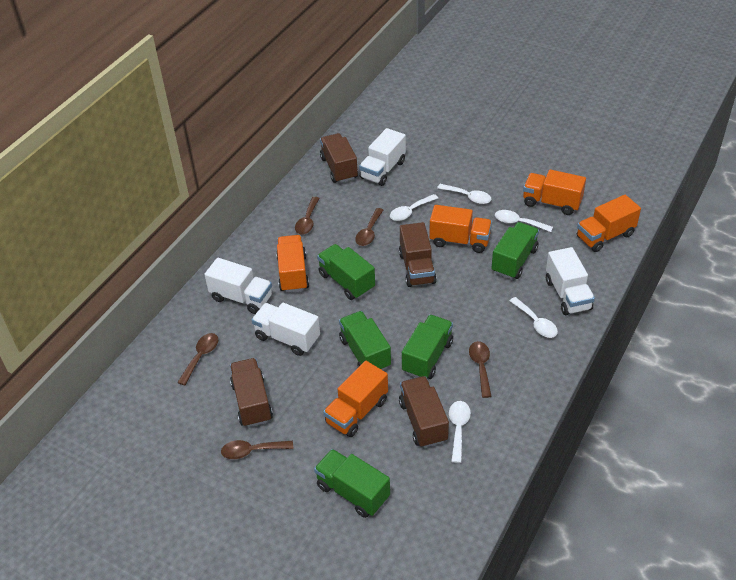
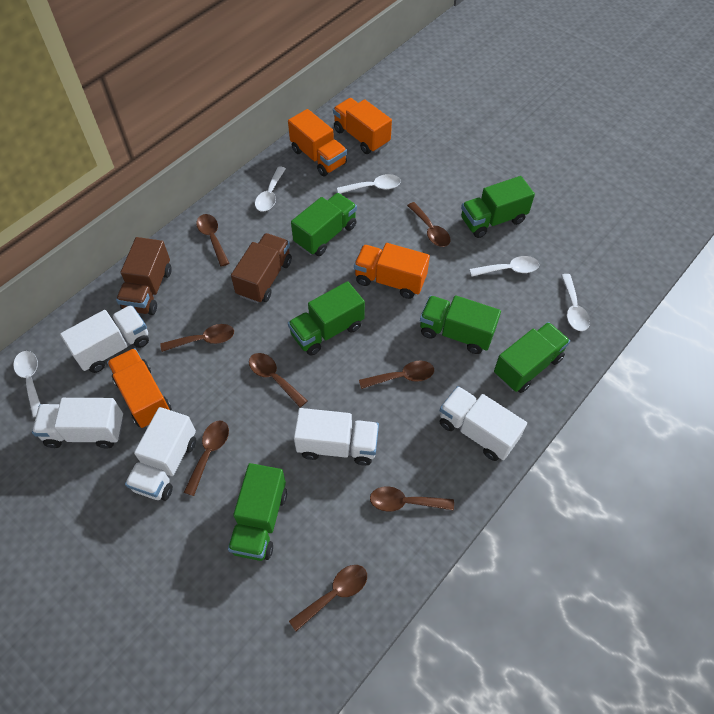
brown spoon: 5 -> 8
brown truck: 4 -> 2
green truck: 5 -> 6
orange truck: 5 -> 4
white truck: 4 -> 5

